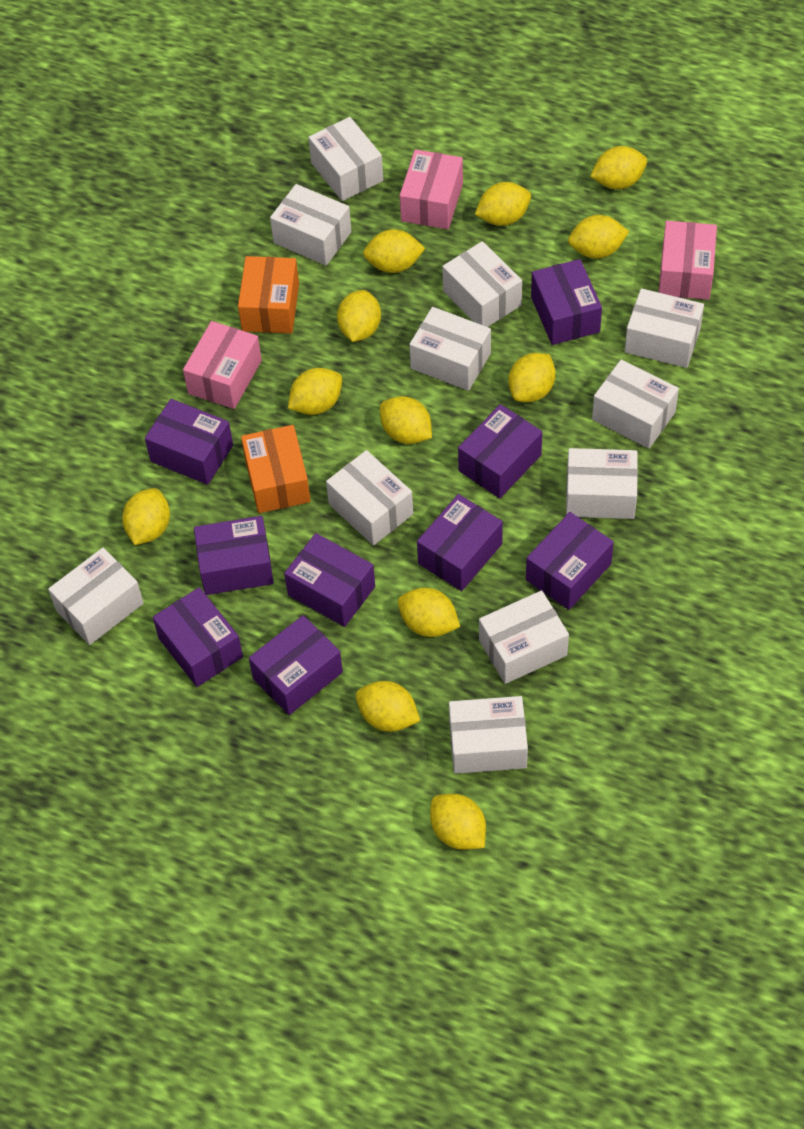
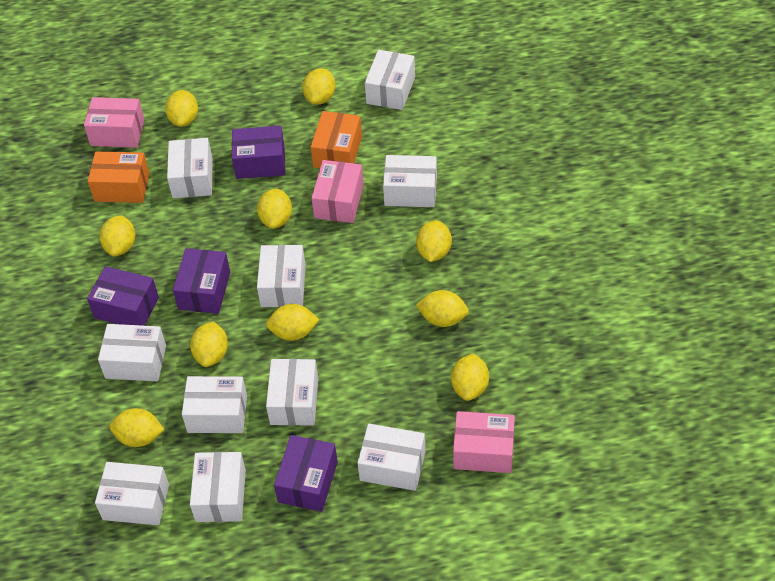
purple box: 9 -> 4
white box: 11 -> 10
yellow lemon: 12 -> 10

